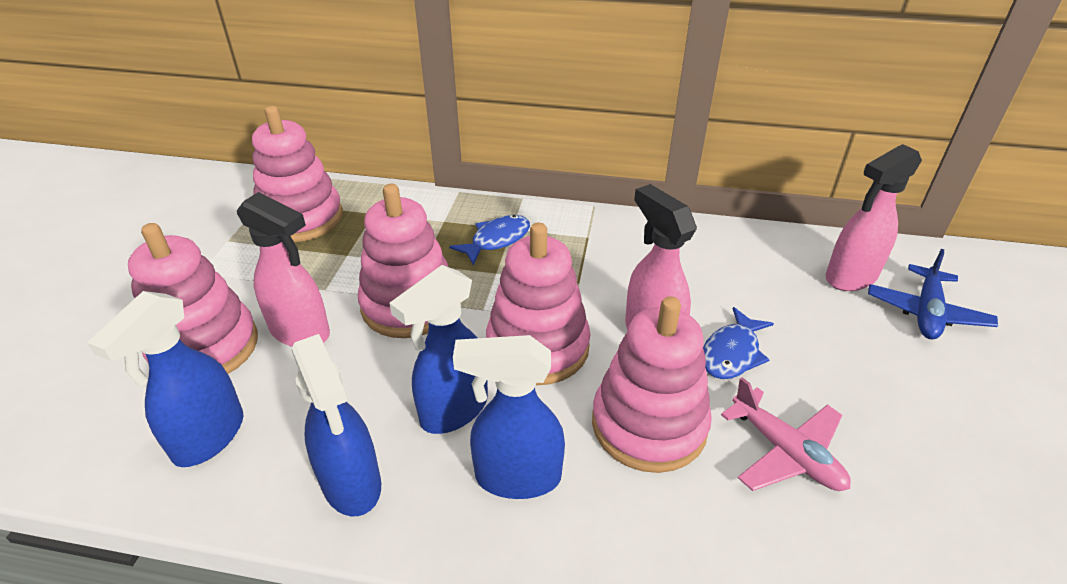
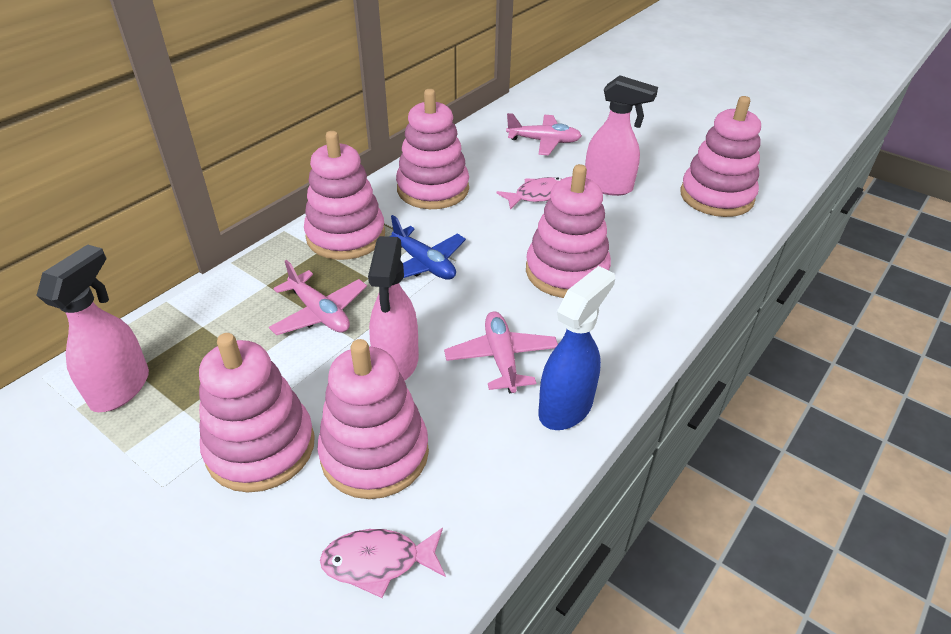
blue fish: 2 -> 0
blue spray bottle: 4 -> 1
pink fish: 0 -> 2
pink plane: 1 -> 3
pink stacking toy: 5 -> 6

